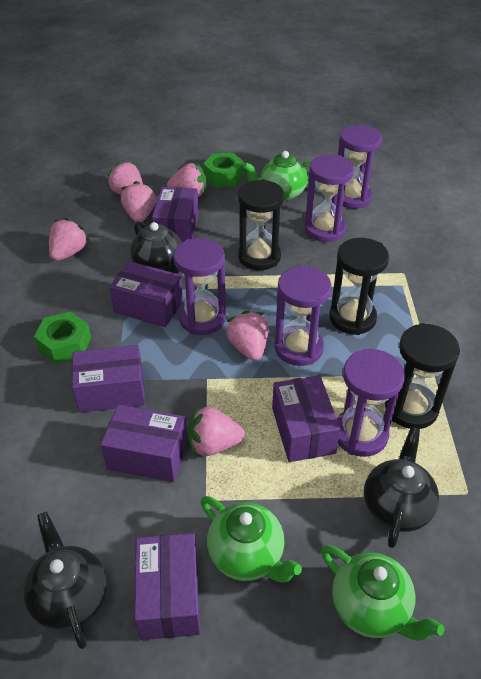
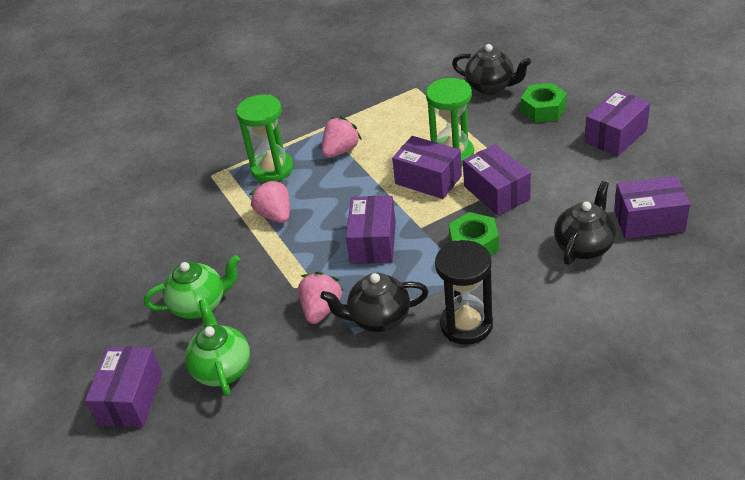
black hourglass: 3 -> 1
green hourglass: 0 -> 2
green teapot: 3 -> 2
pink strawberry: 6 -> 3
purple hourglass: 5 -> 0

